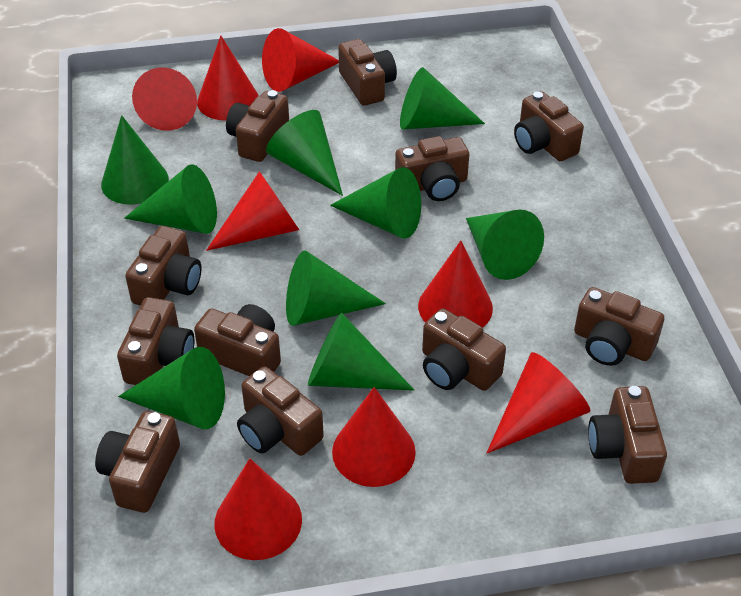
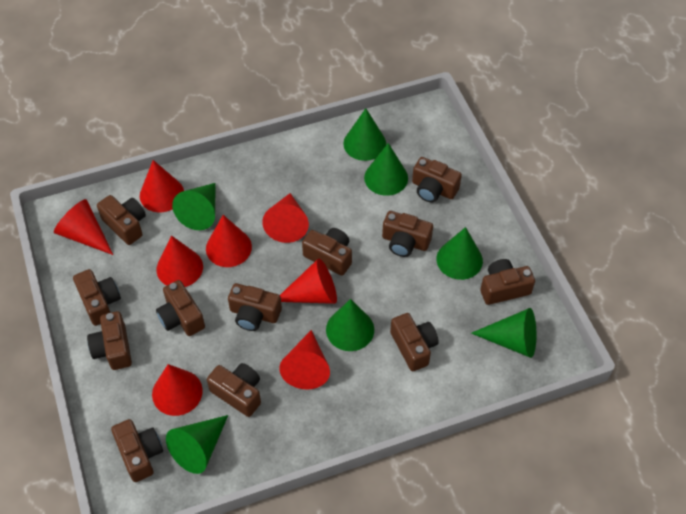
green cone: 9 -> 7

